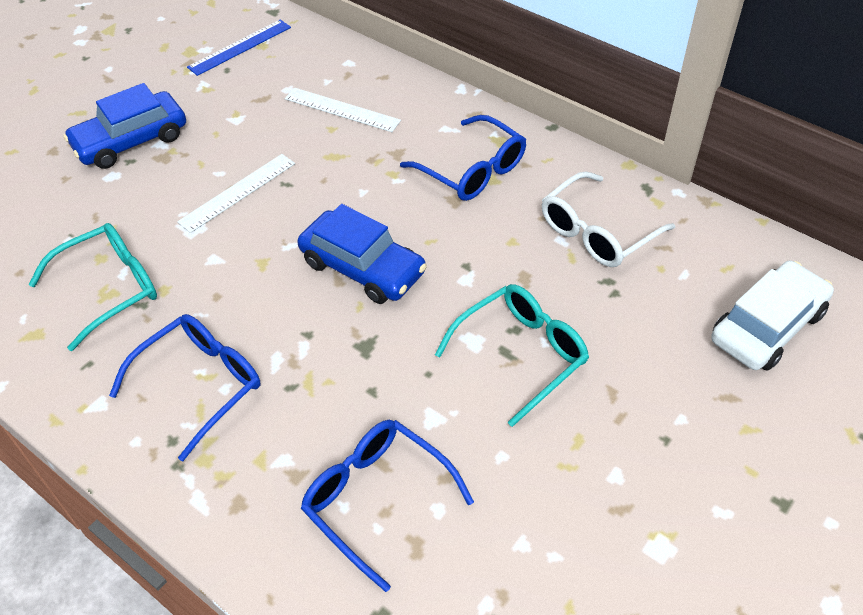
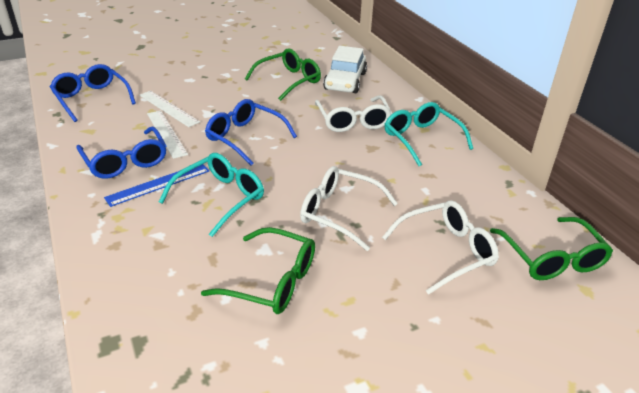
blue car: 2 -> 0
green glasses: 0 -> 3
white glasses: 1 -> 3

